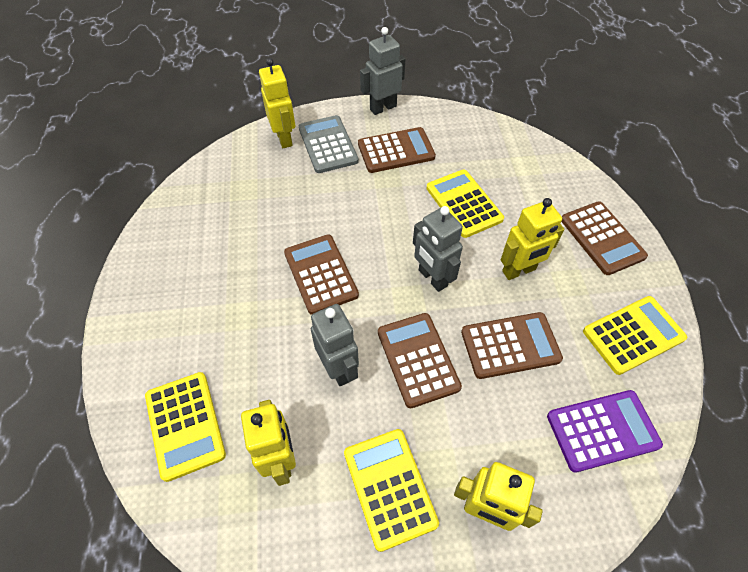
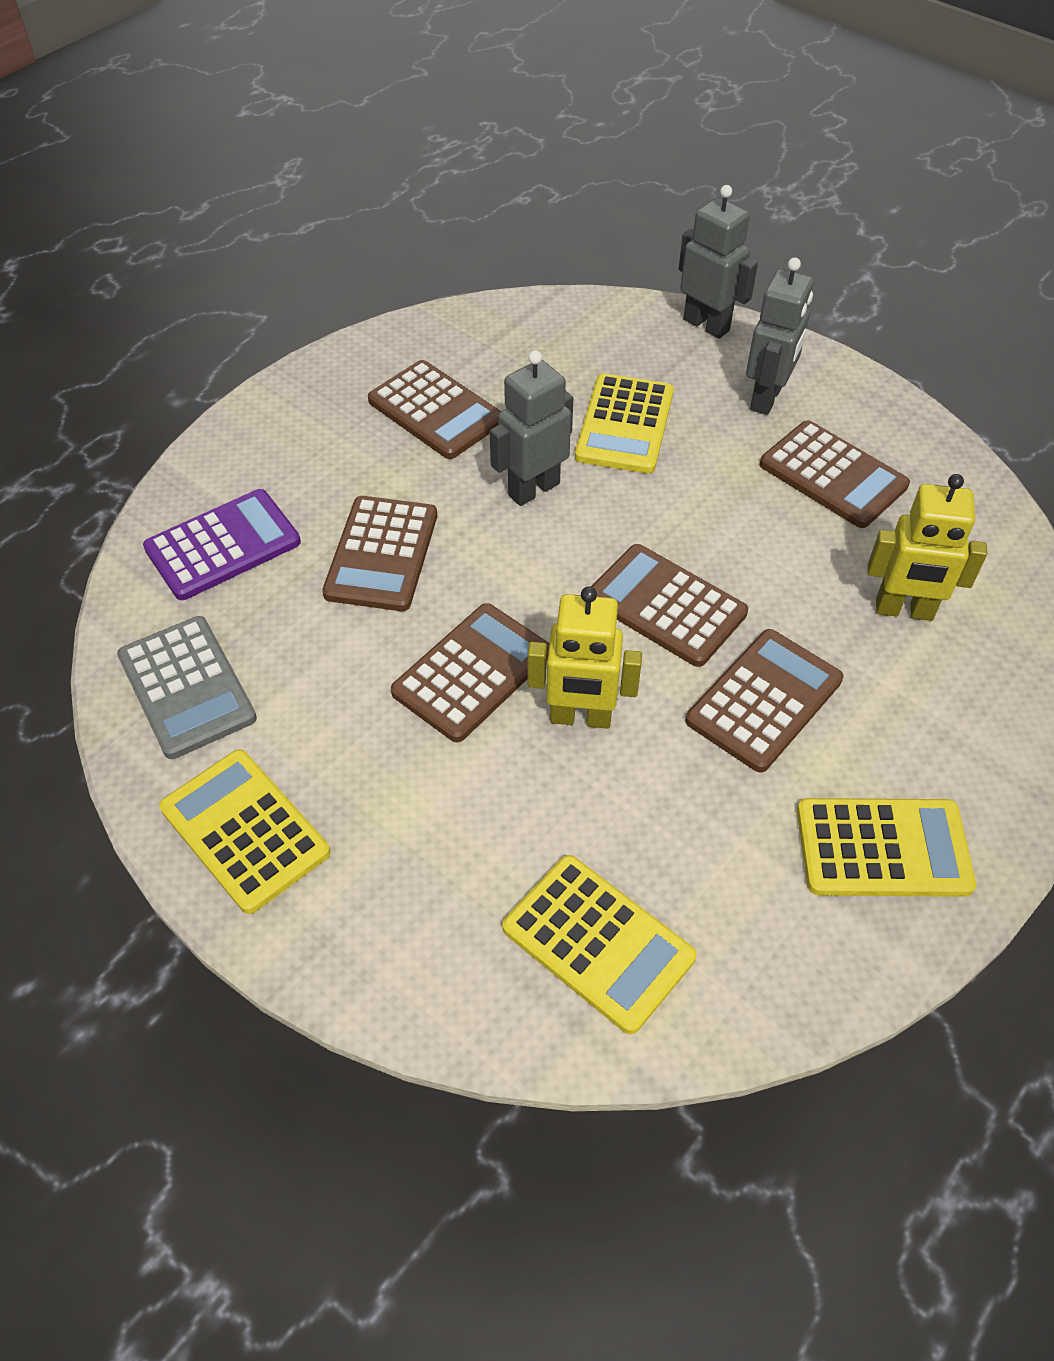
brown calculator: 5 -> 6
yellow robot: 4 -> 2

